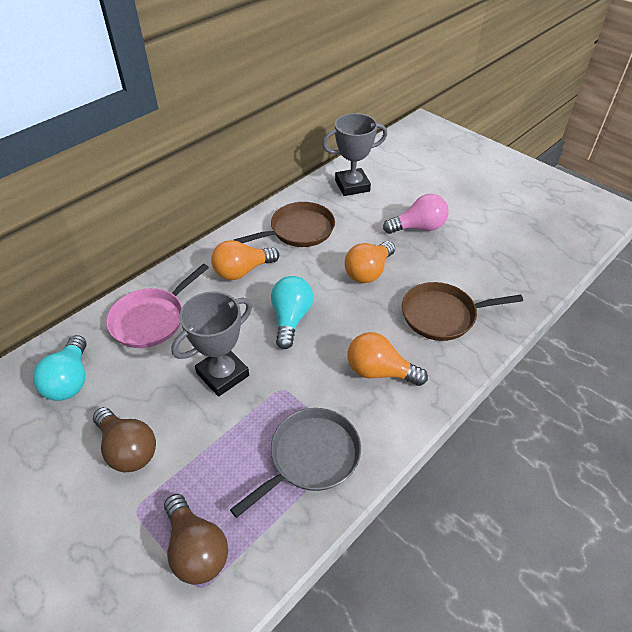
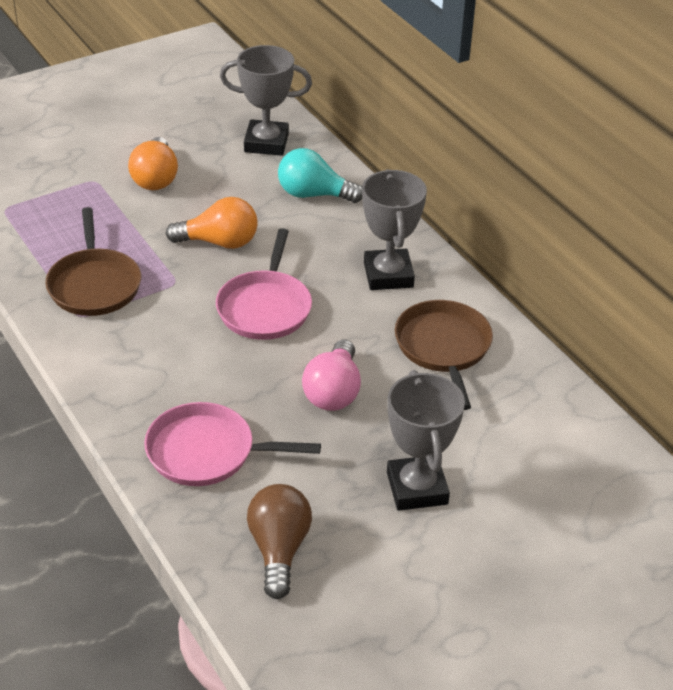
brown light bulb: 2 -> 1
grey pan: 1 -> 0
grey trophy: 2 -> 3
orange light bulb: 3 -> 2
pink pan: 1 -> 2
turquoise light bulb: 2 -> 1

